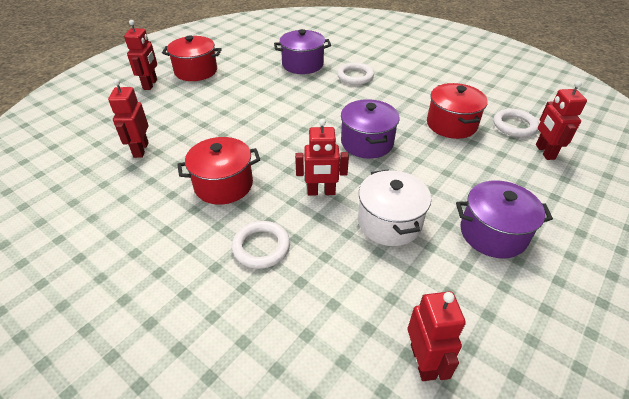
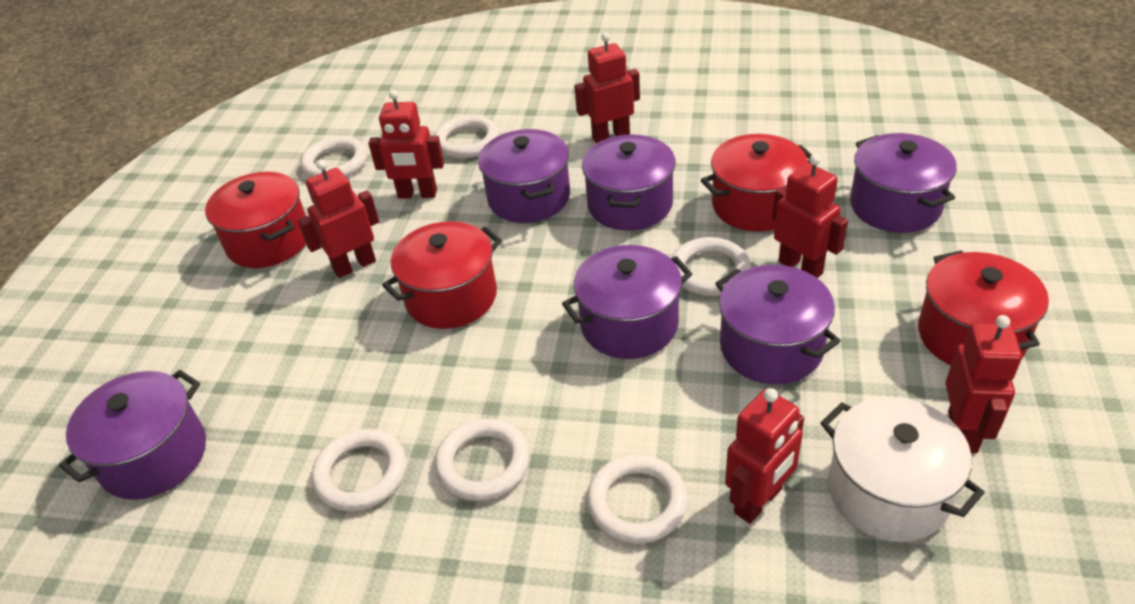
purple pot: 3 -> 6
red pot: 3 -> 4
red robot: 5 -> 6
white ring: 3 -> 6

